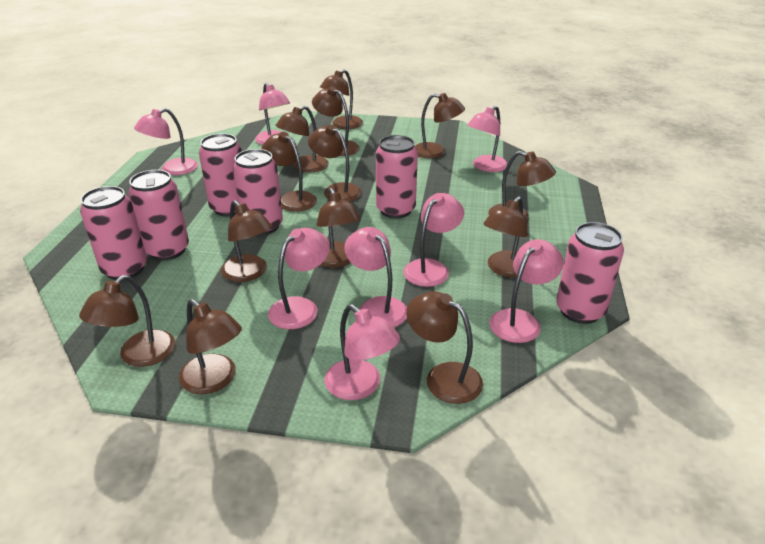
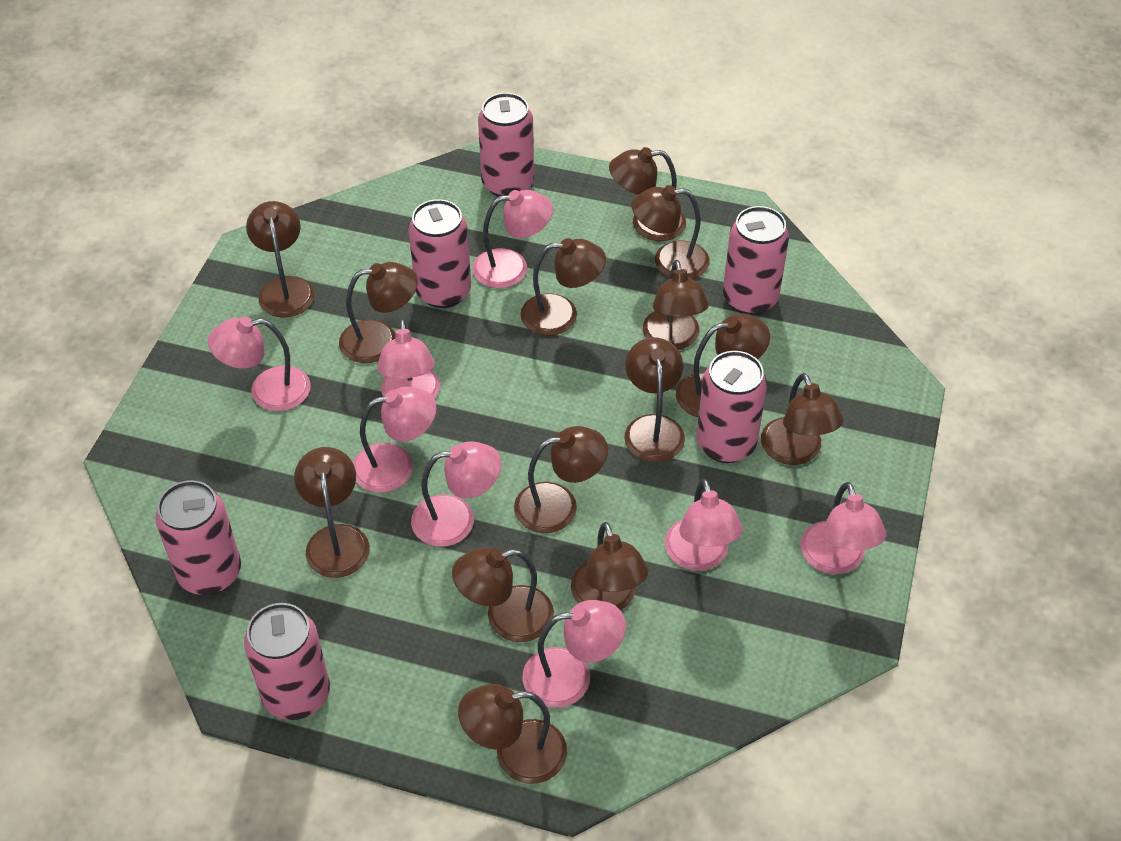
brown lamp: 13 -> 14

